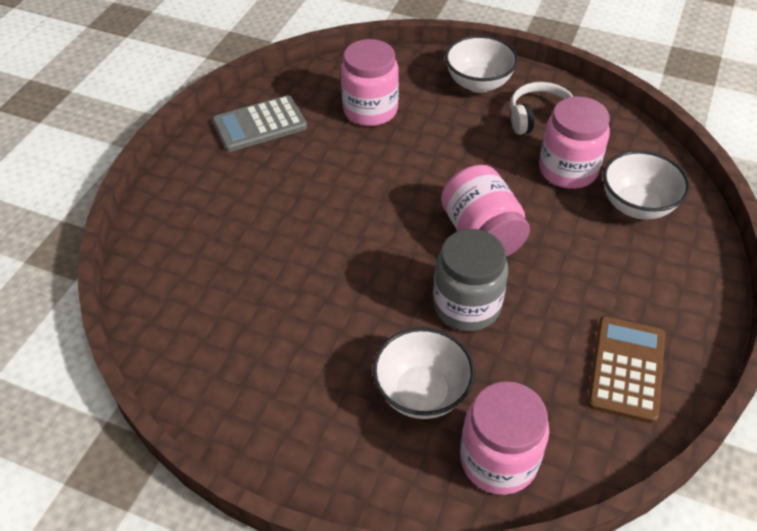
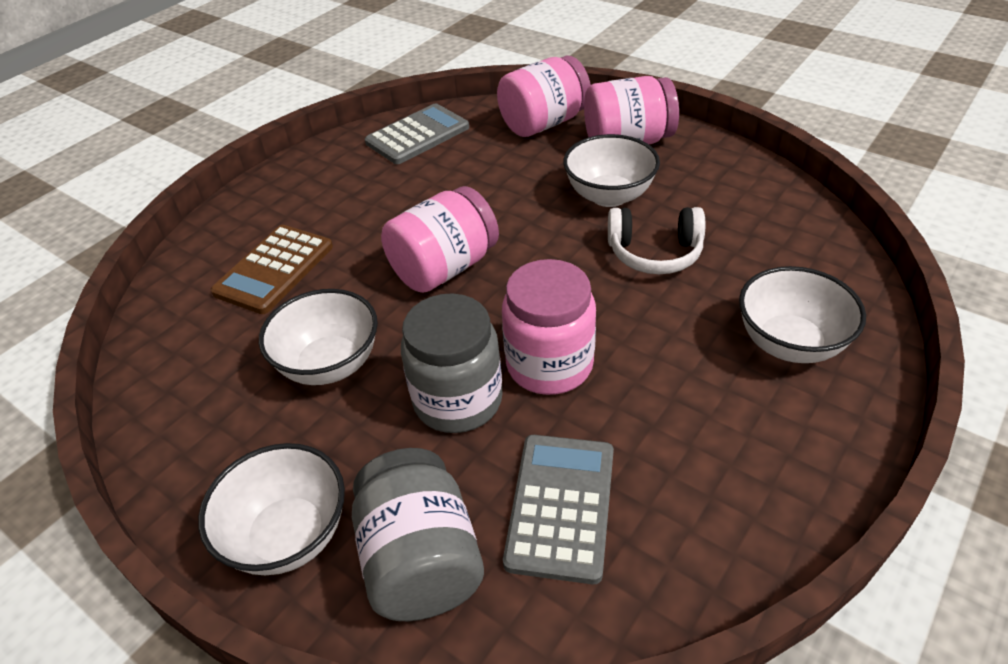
grey calculator: 1 -> 2
grey jar: 1 -> 2
white bowl: 3 -> 4

